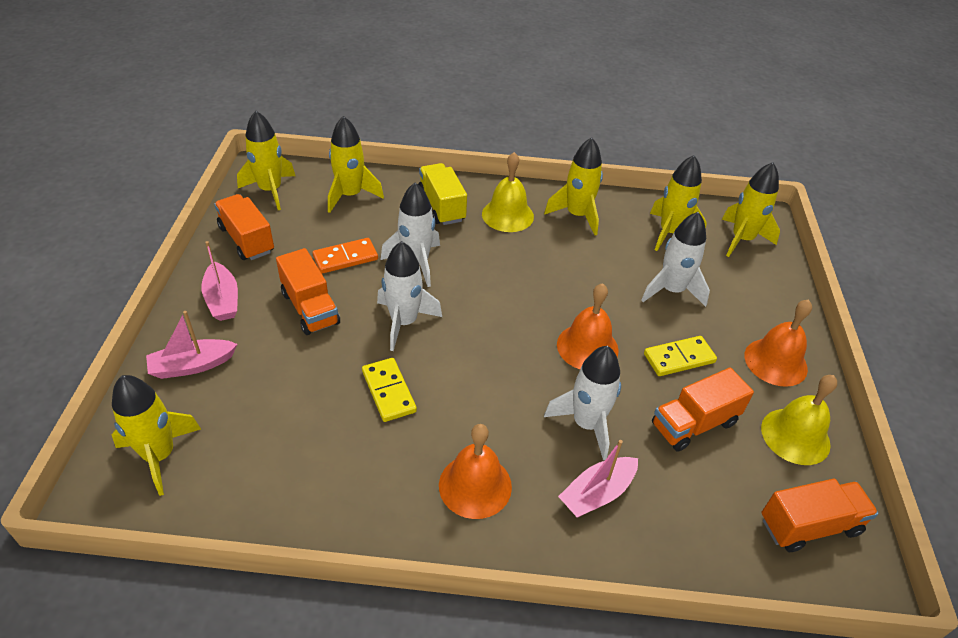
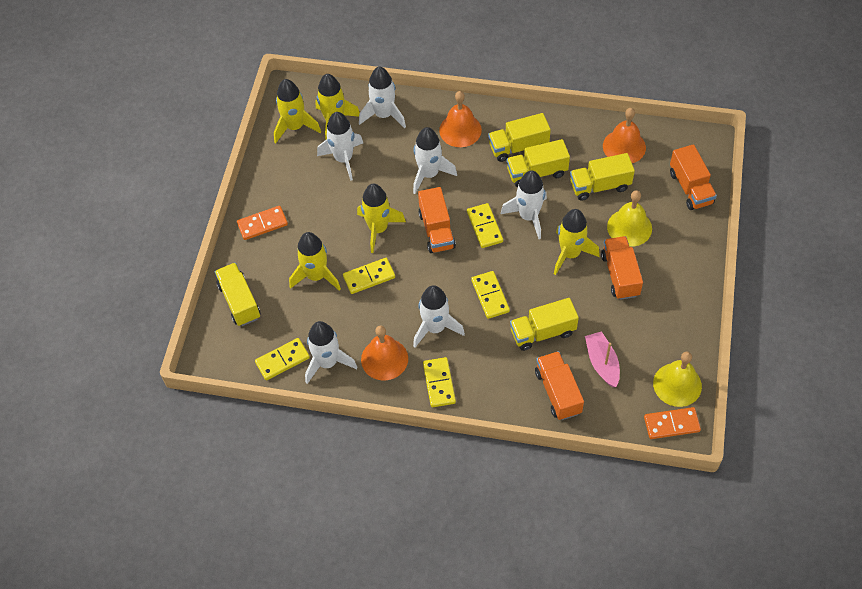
orange domino: 1 -> 2
pink boat: 3 -> 1
white rocket: 4 -> 6
yellow domino: 2 -> 5
yellow rocket: 6 -> 5
yellow truck: 1 -> 5

